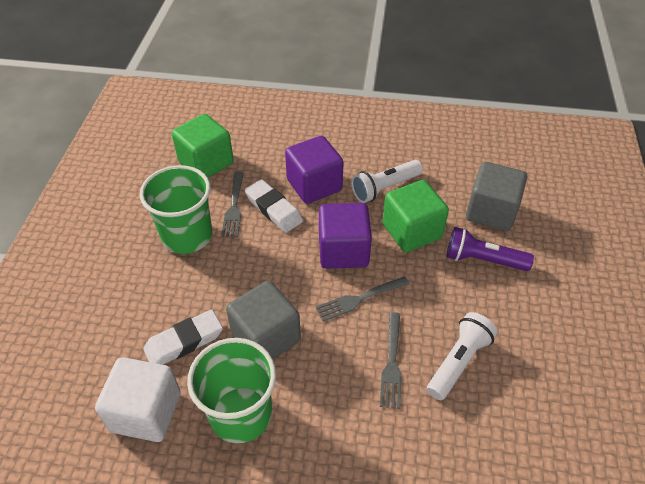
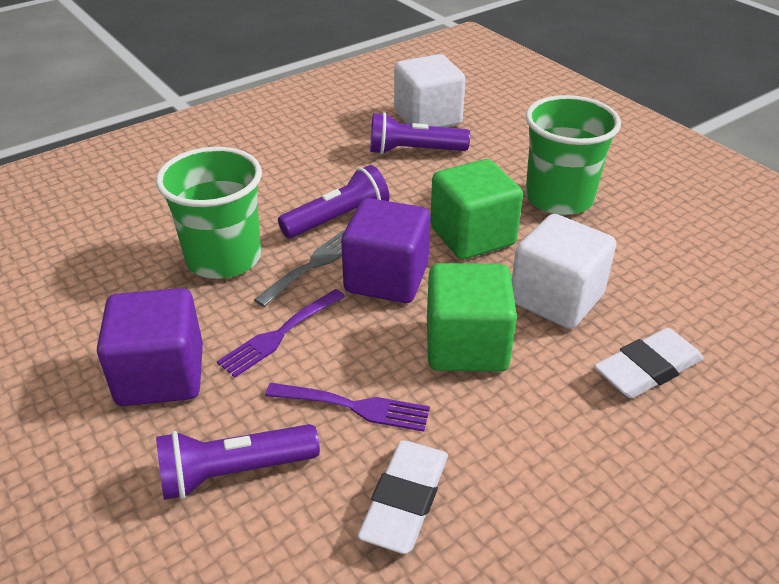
grey cube: 2 -> 0
grey fork: 3 -> 1
purple flashlight: 1 -> 3
purple fork: 0 -> 2
white cube: 1 -> 2
white flashlight: 2 -> 0

